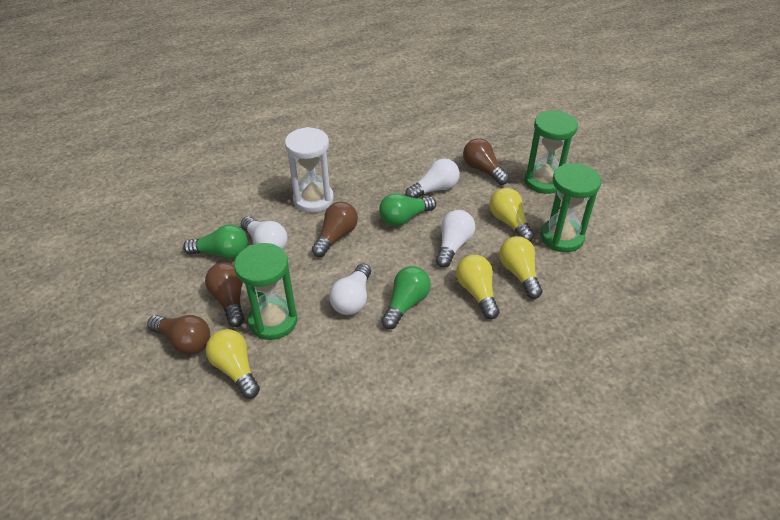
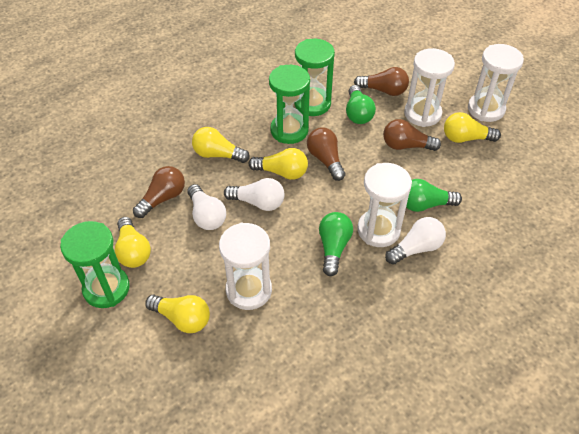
white hourglass: 1 -> 4
white light bulb: 4 -> 3
yellow light bulb: 4 -> 5

